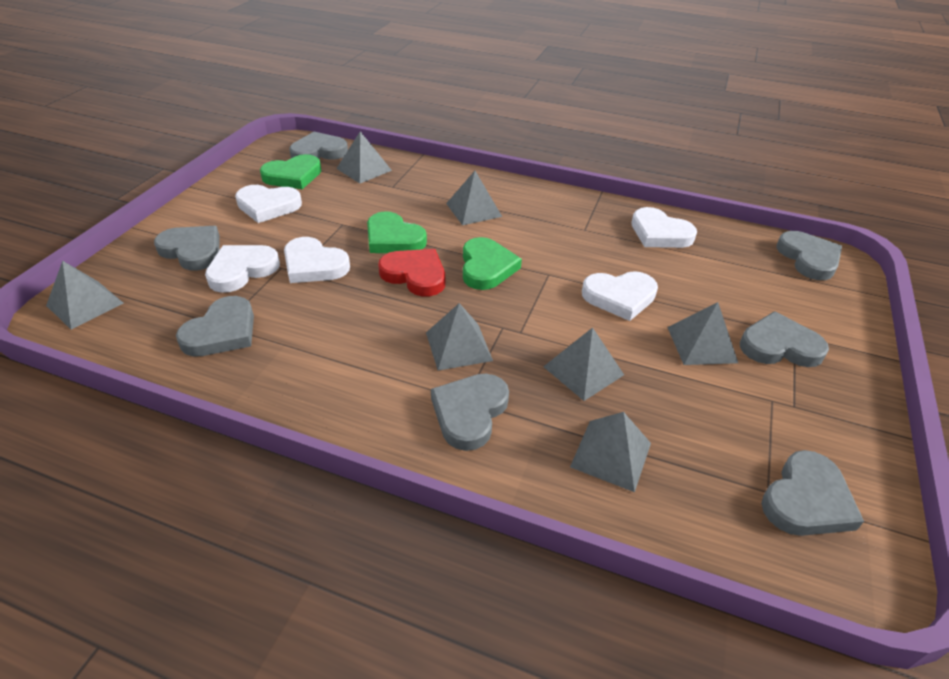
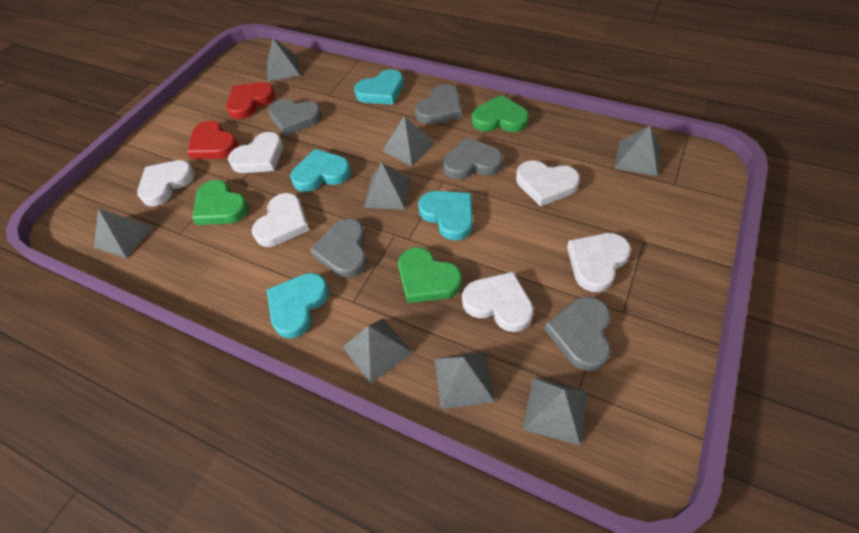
grey heart: 7 -> 5
grey pyramid: 7 -> 8
red heart: 1 -> 2
turquoise heart: 0 -> 4
white heart: 5 -> 6

